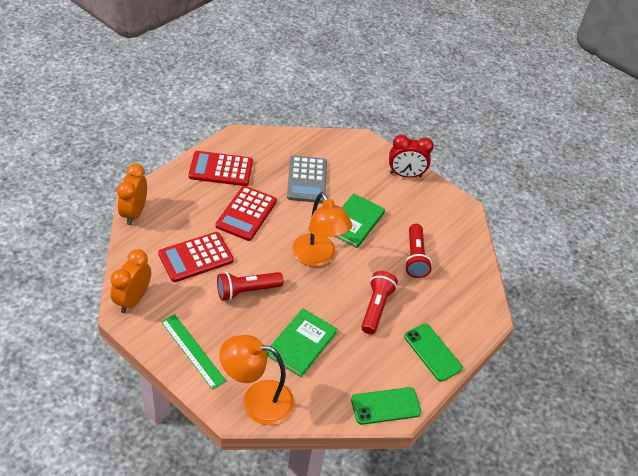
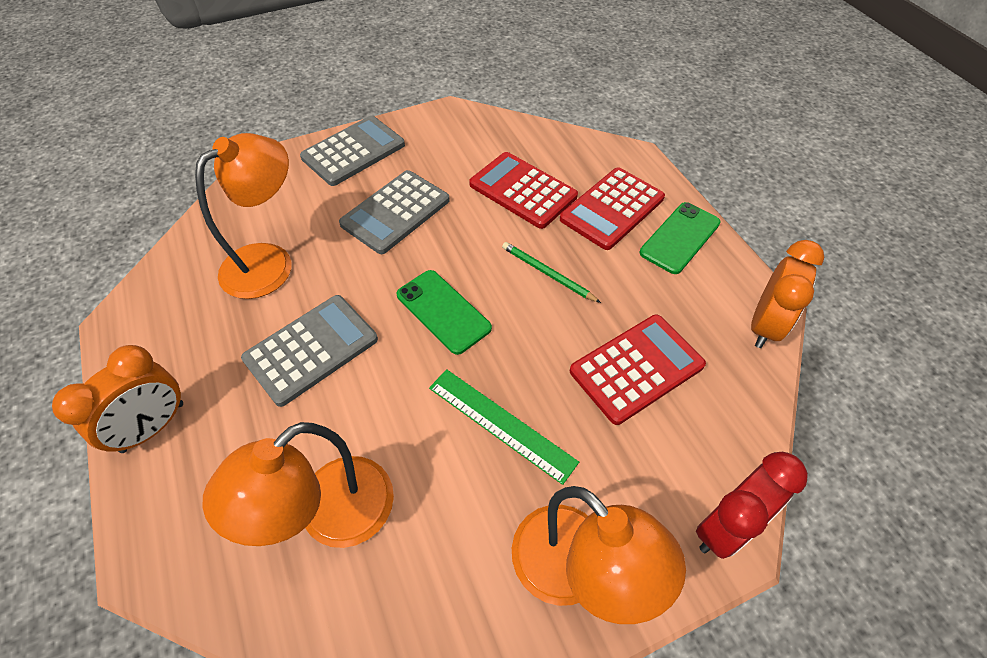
green book: 2 -> 0
green pencil: 0 -> 1
grey calculator: 1 -> 3
orange lamp: 2 -> 3
red flashlight: 3 -> 0

